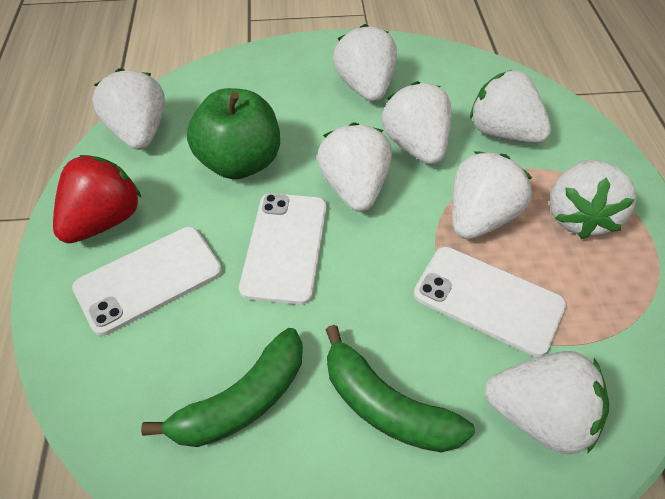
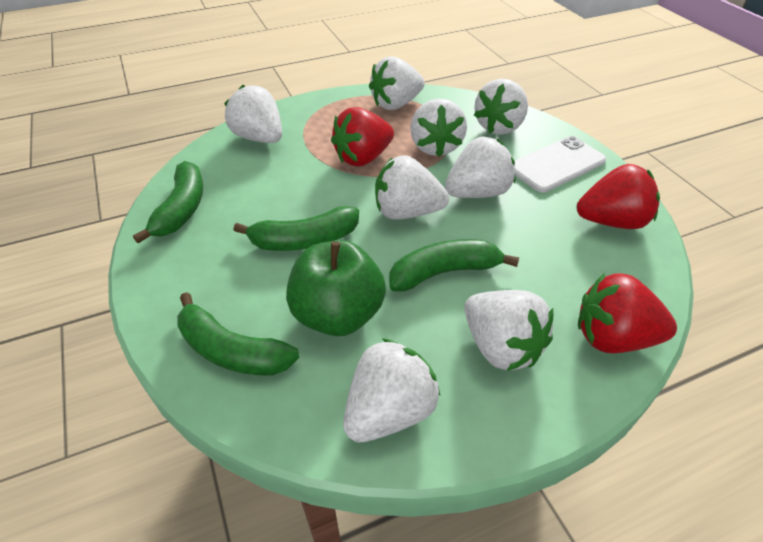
green banana: 2 -> 4
red strawberry: 1 -> 3
white phone: 3 -> 1

